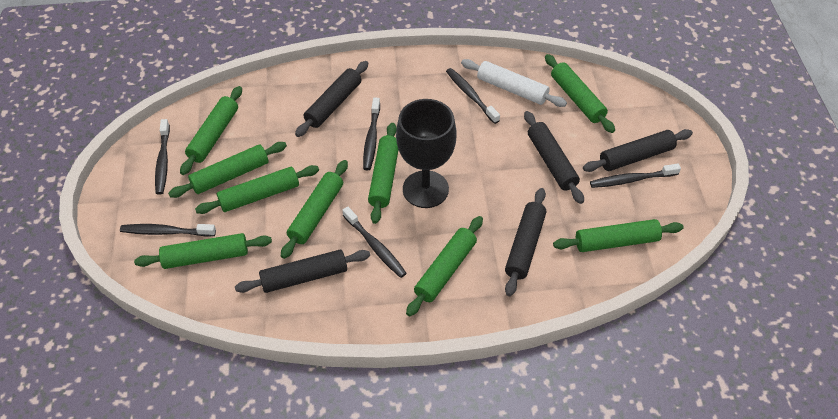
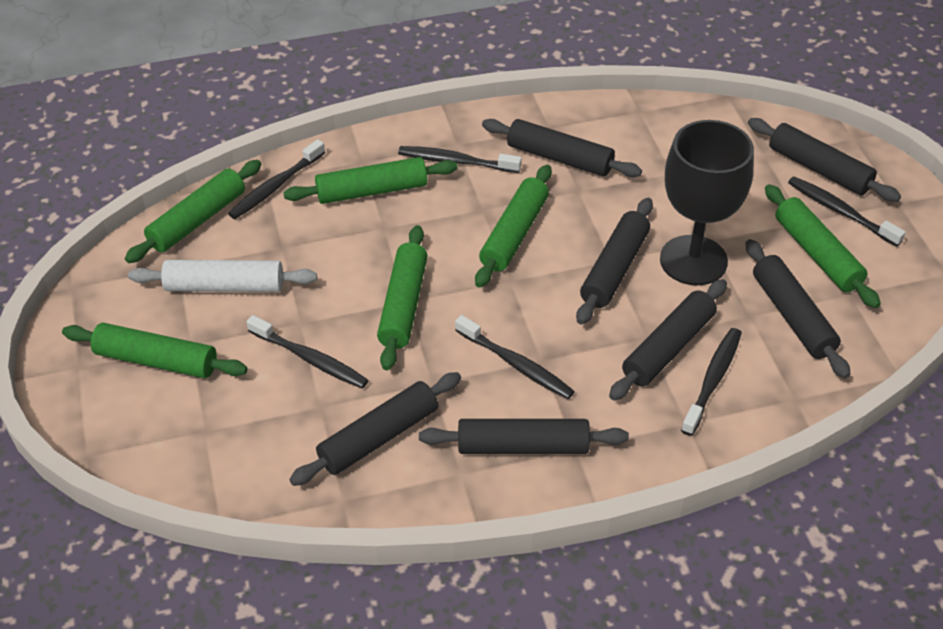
black rolling pin: 5 -> 7
green rolling pin: 9 -> 6

